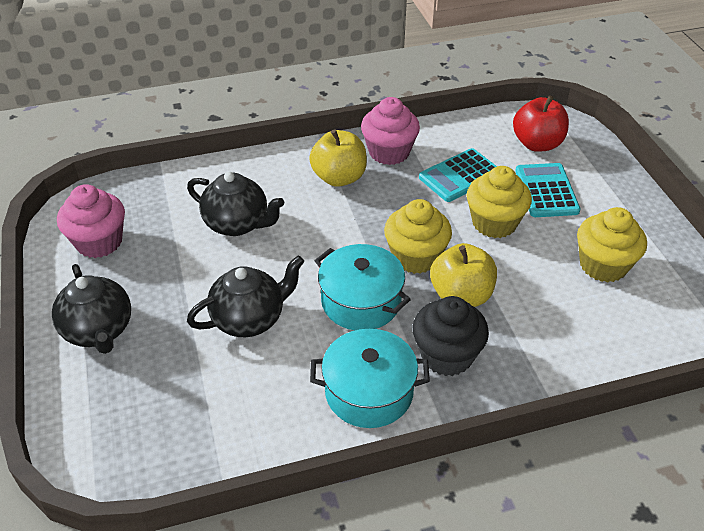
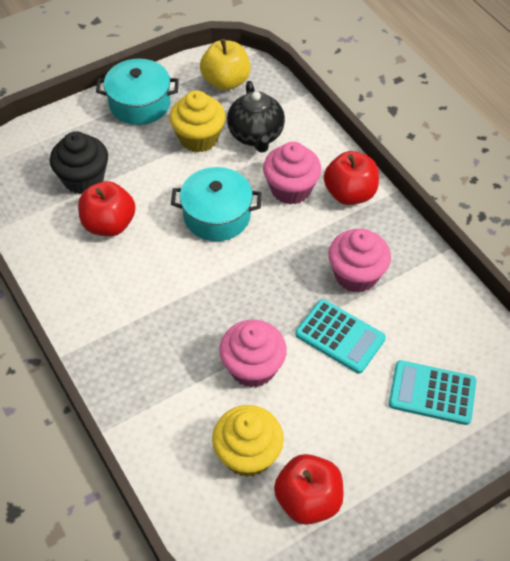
black teapot: 3 -> 1
pink cupcake: 2 -> 3
red apple: 1 -> 3
yellow apple: 2 -> 1
yellow cupcake: 3 -> 2

